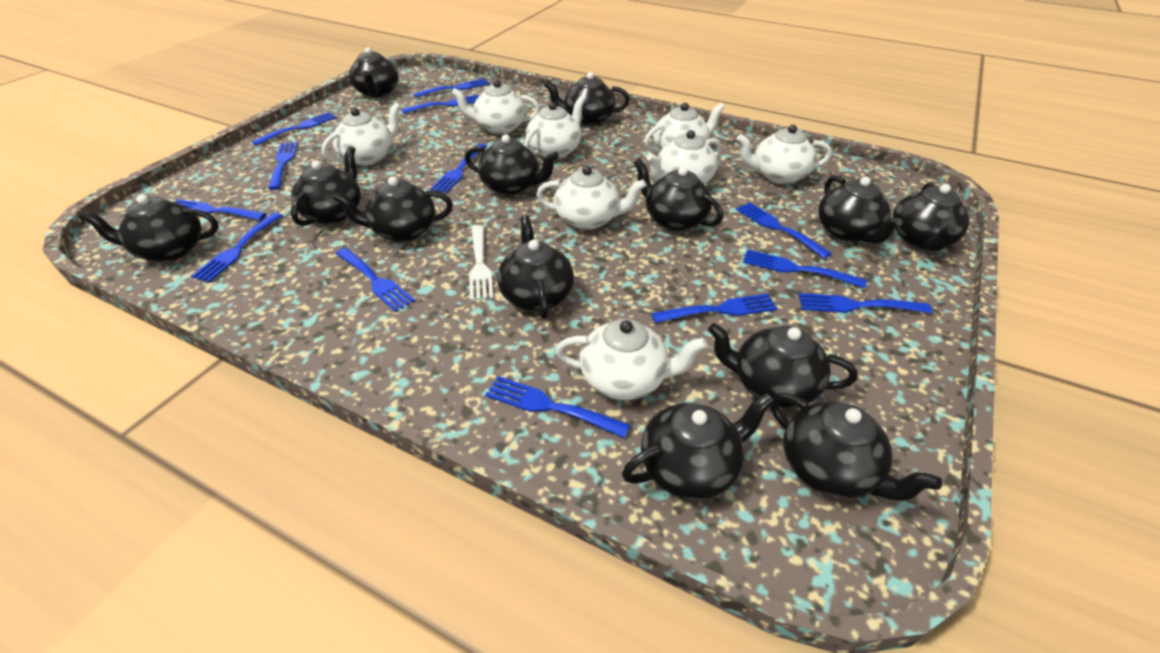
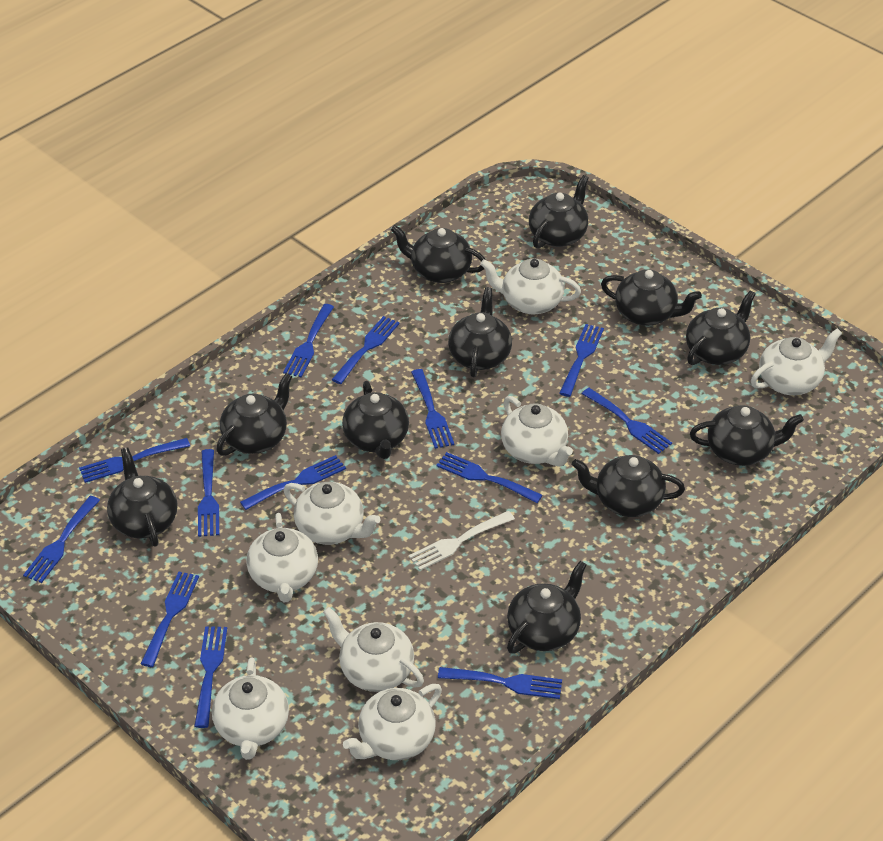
black teapot: 13 -> 11

